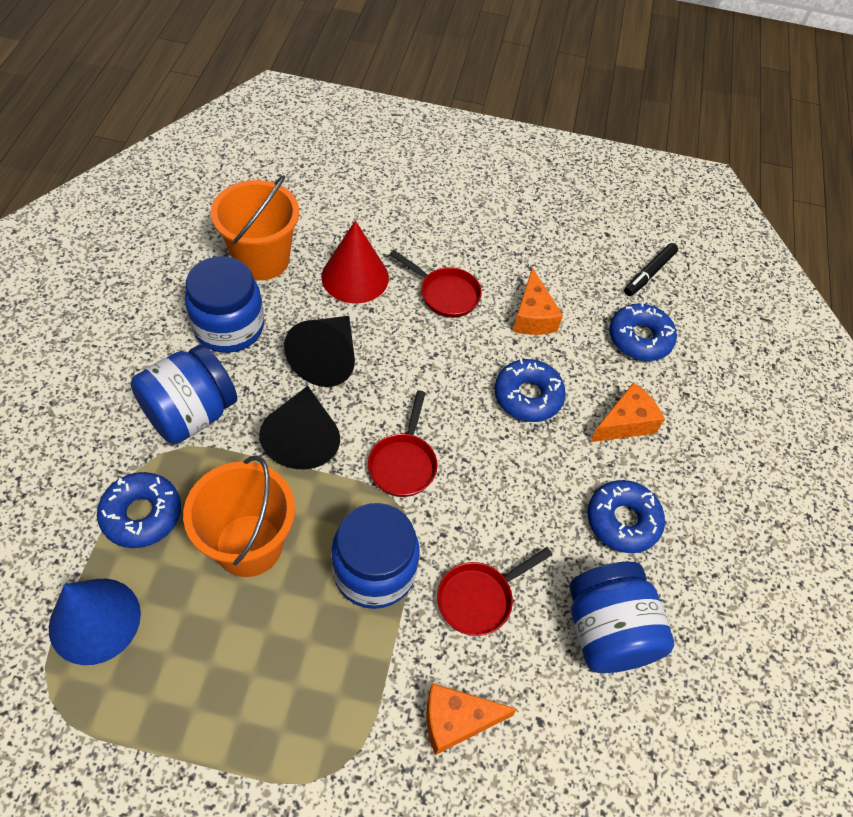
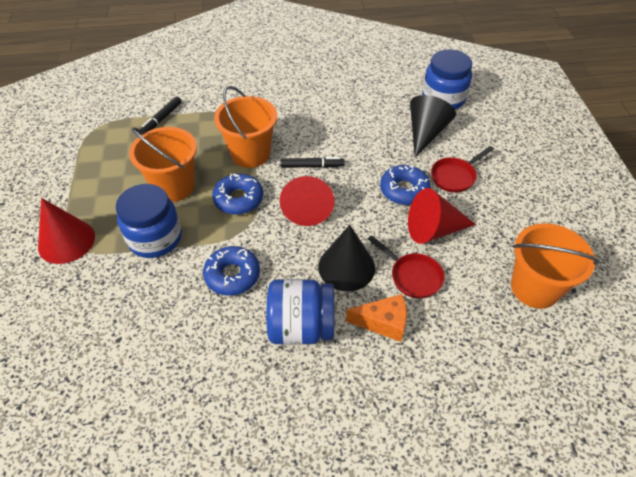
black marker: 1 -> 2
blue cone: 1 -> 0
blue donut: 4 -> 3
blue jar: 4 -> 3
orange bucket: 2 -> 3
orange cheese: 3 -> 1
red cone: 1 -> 3
red pan: 3 -> 2

